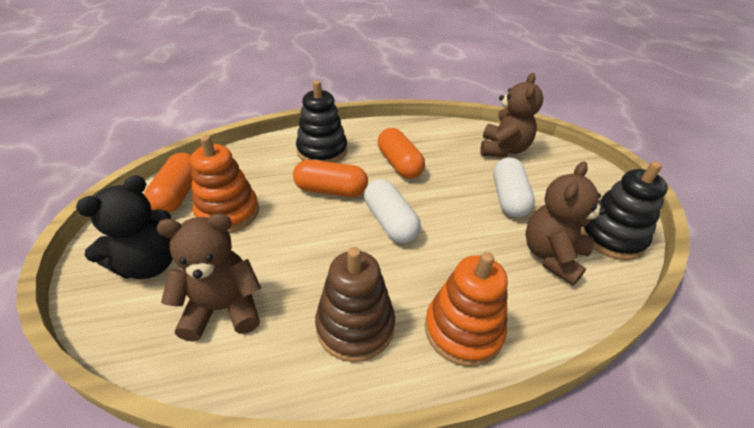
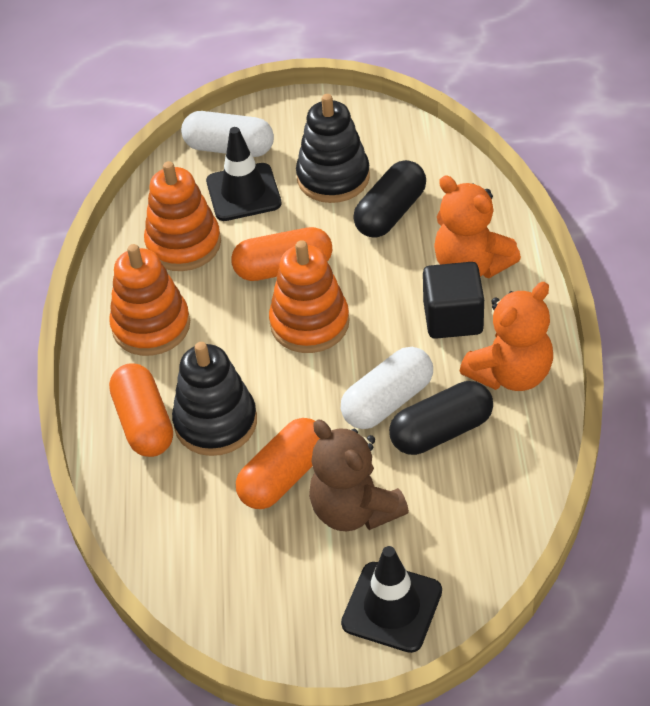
black capsule: 0 -> 2
black cube: 0 -> 1
black teddy bear: 1 -> 0
black traffic cone: 0 -> 2
brown stacking toy: 1 -> 0
brown teddy bear: 3 -> 1
orange stacking toy: 2 -> 3
orange teddy bear: 0 -> 2

